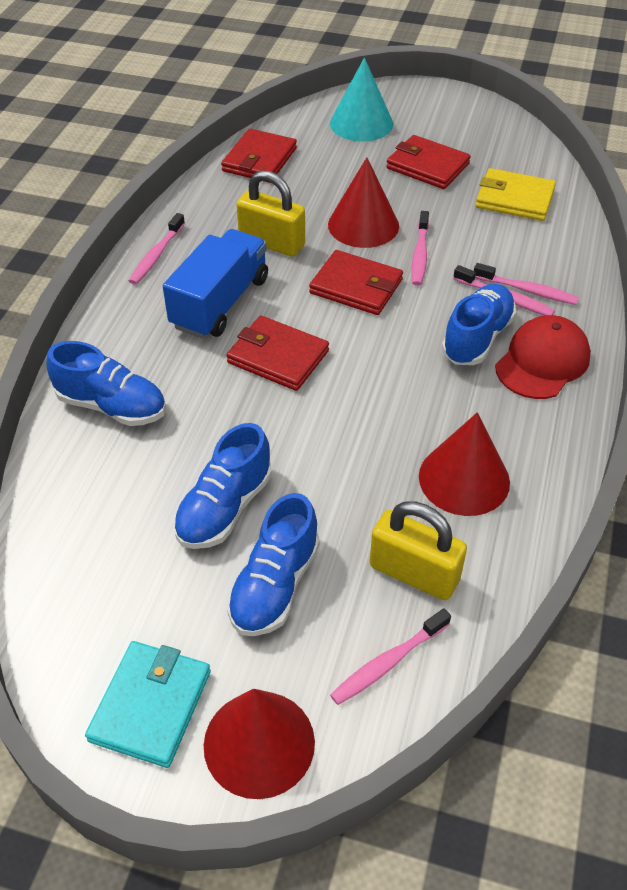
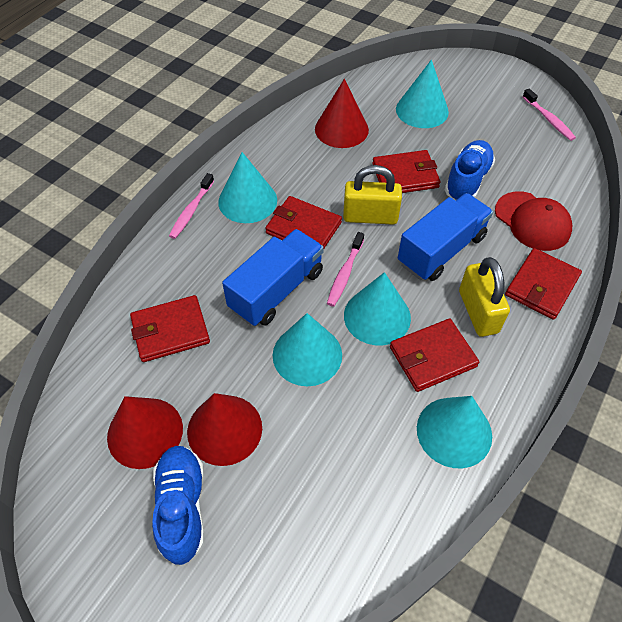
blue shoe: 4 -> 2
blue truck: 1 -> 2
pink toothbrush: 5 -> 3
red wallet: 4 -> 5
turquoise cone: 1 -> 5
turquoise wallet: 1 -> 0
yellow wallet: 1 -> 0

